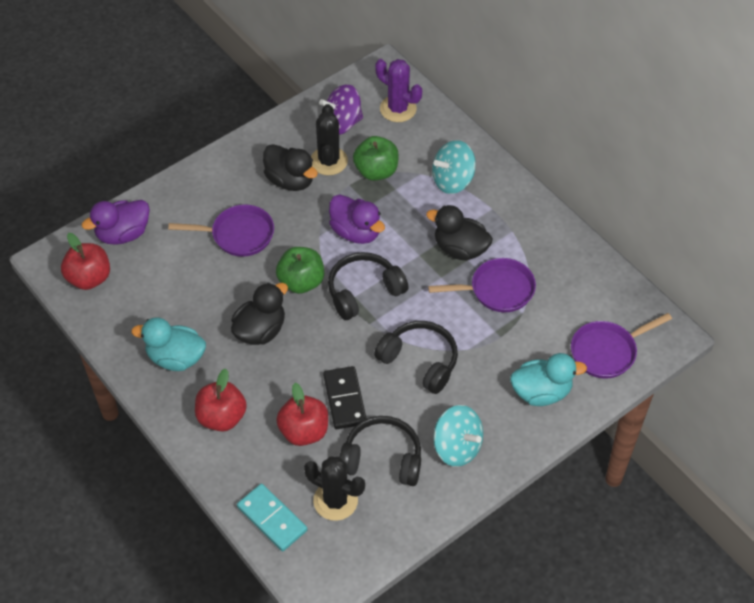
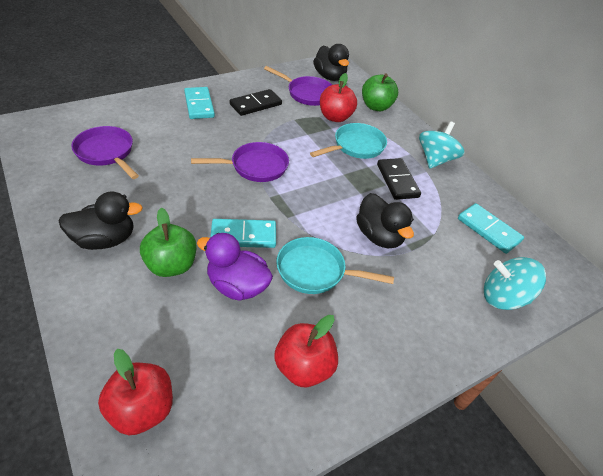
black cactus: 2 -> 0
black domino: 1 -> 2
black headphones: 3 -> 0
purple cactus: 1 -> 0
purple duck: 2 -> 1
purple spinning top: 1 -> 0
turquoise domino: 1 -> 3
turquoise duck: 2 -> 0
turquoise pan: 0 -> 2

